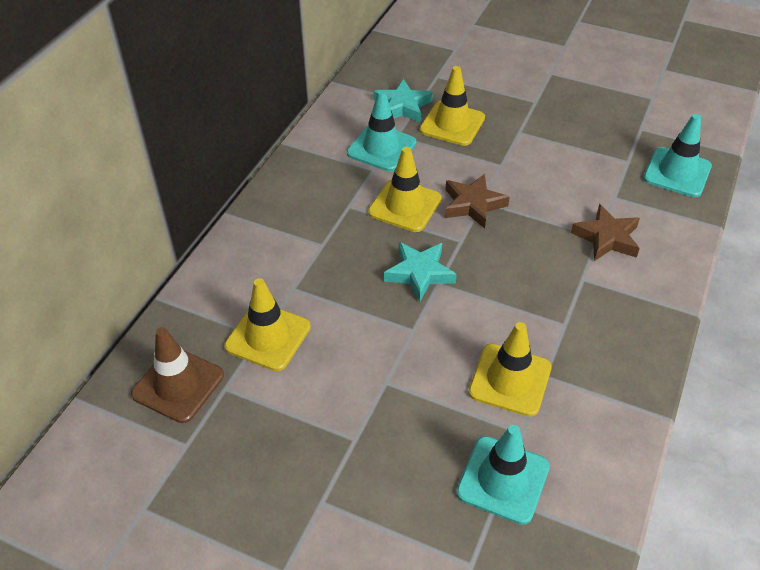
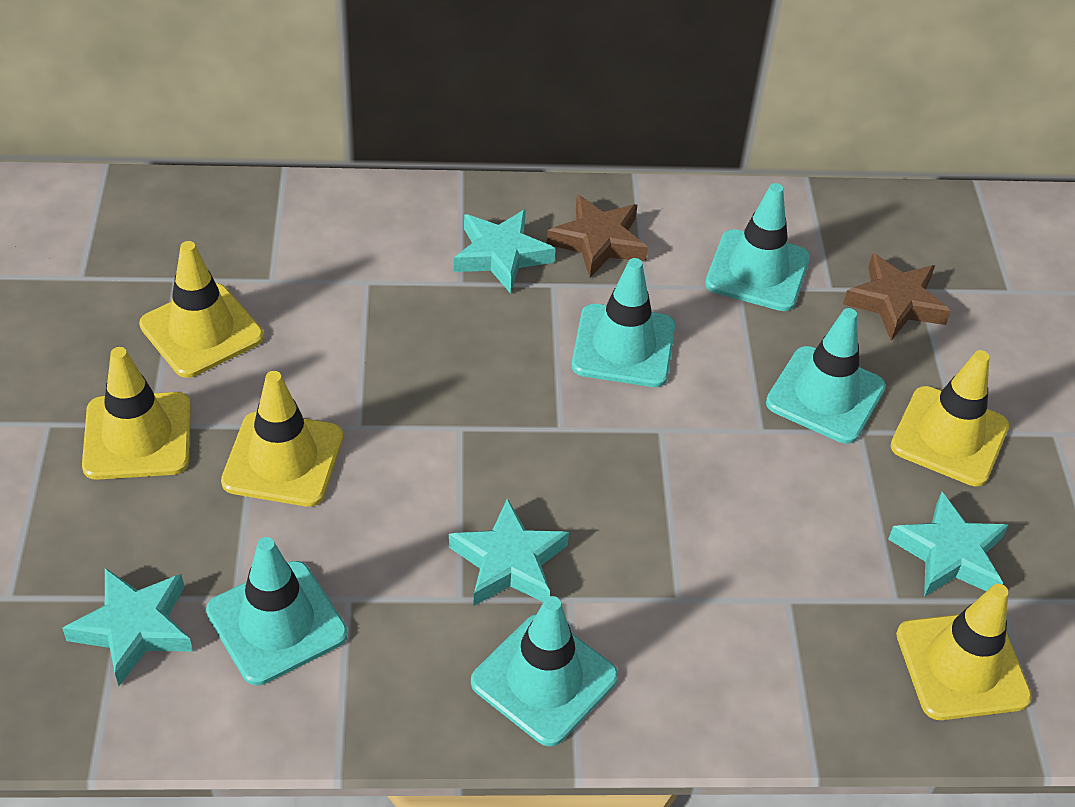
brown traffic cone: 1 -> 0
turquoise star: 2 -> 4
turquoise traffic cone: 3 -> 5
yellow traffic cone: 4 -> 5

